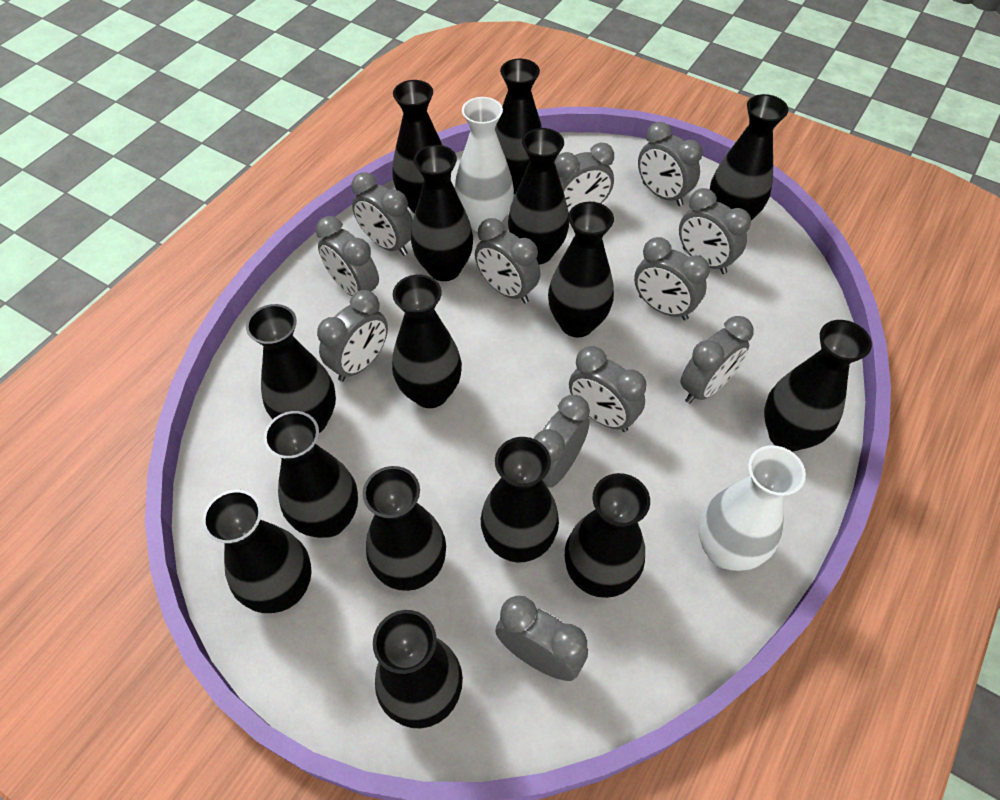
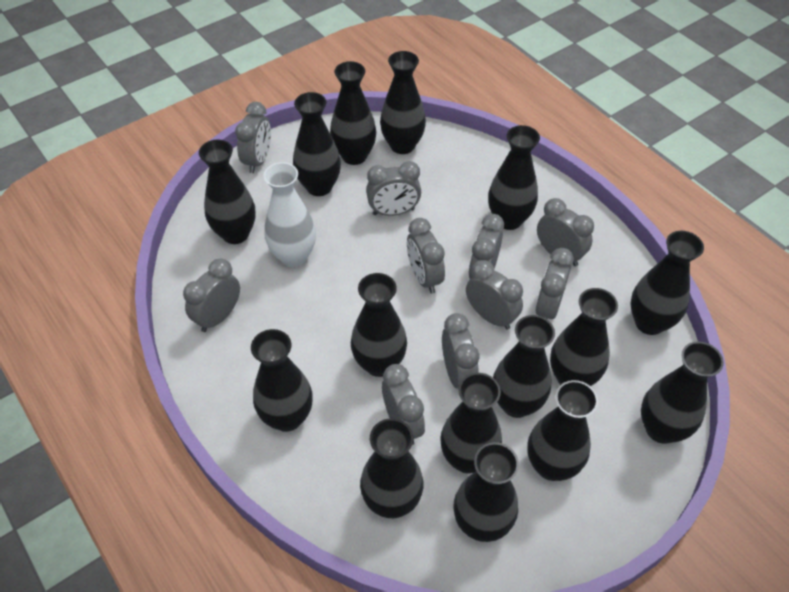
grey clock: 12 -> 10
white vase: 2 -> 1

